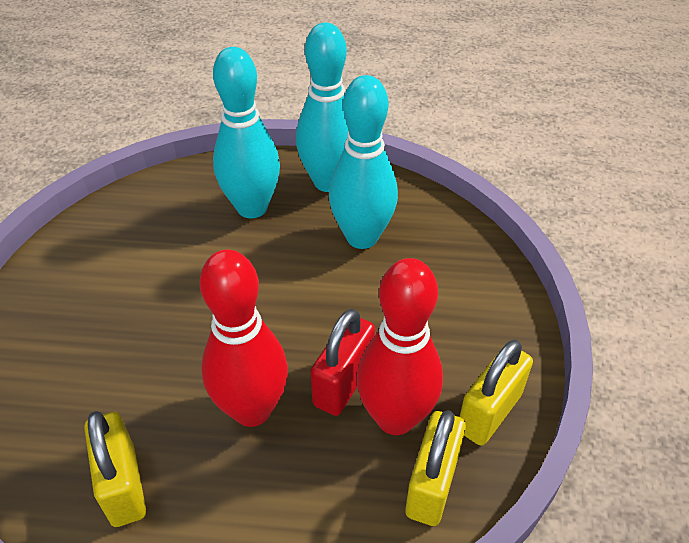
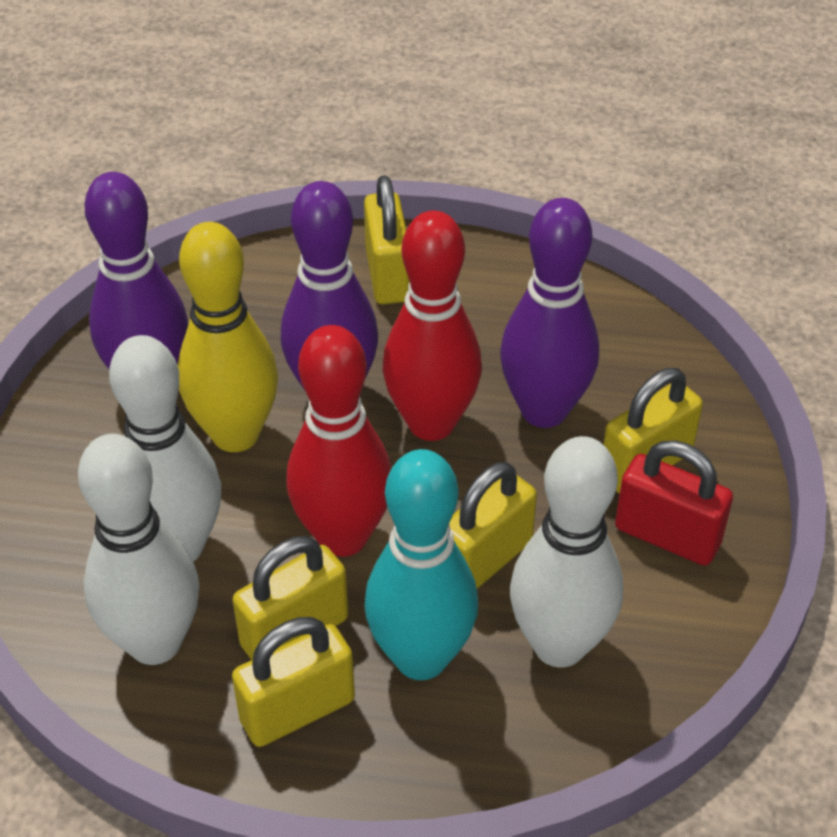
purple bowling pin: 0 -> 3
turquoise bowling pin: 3 -> 1
white bowling pin: 0 -> 3
yellow bowling pin: 0 -> 1
yellow padlock: 3 -> 5

